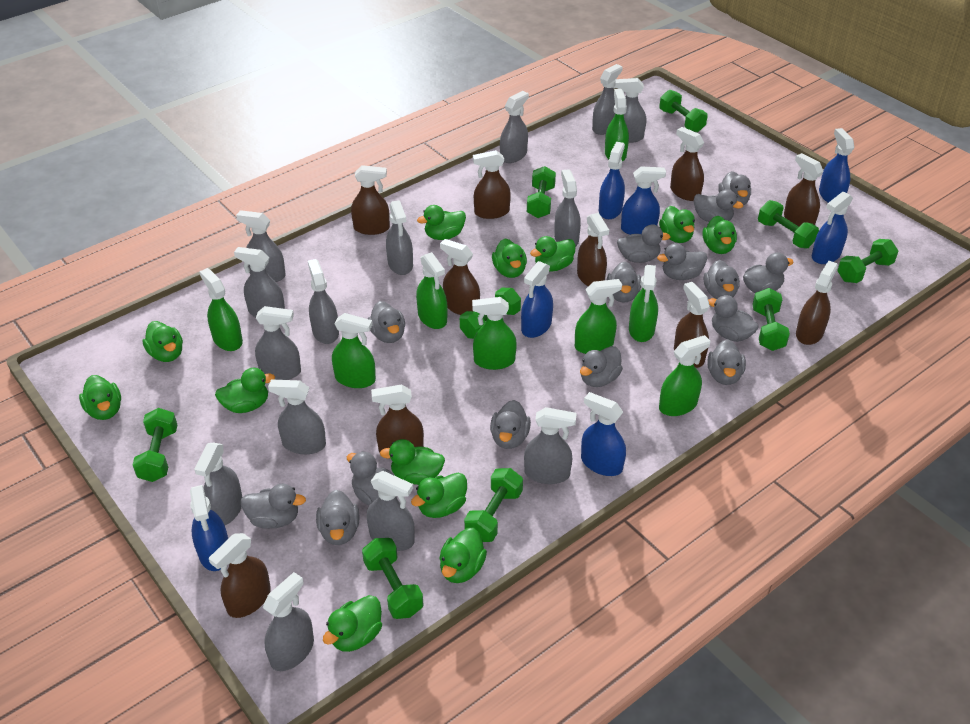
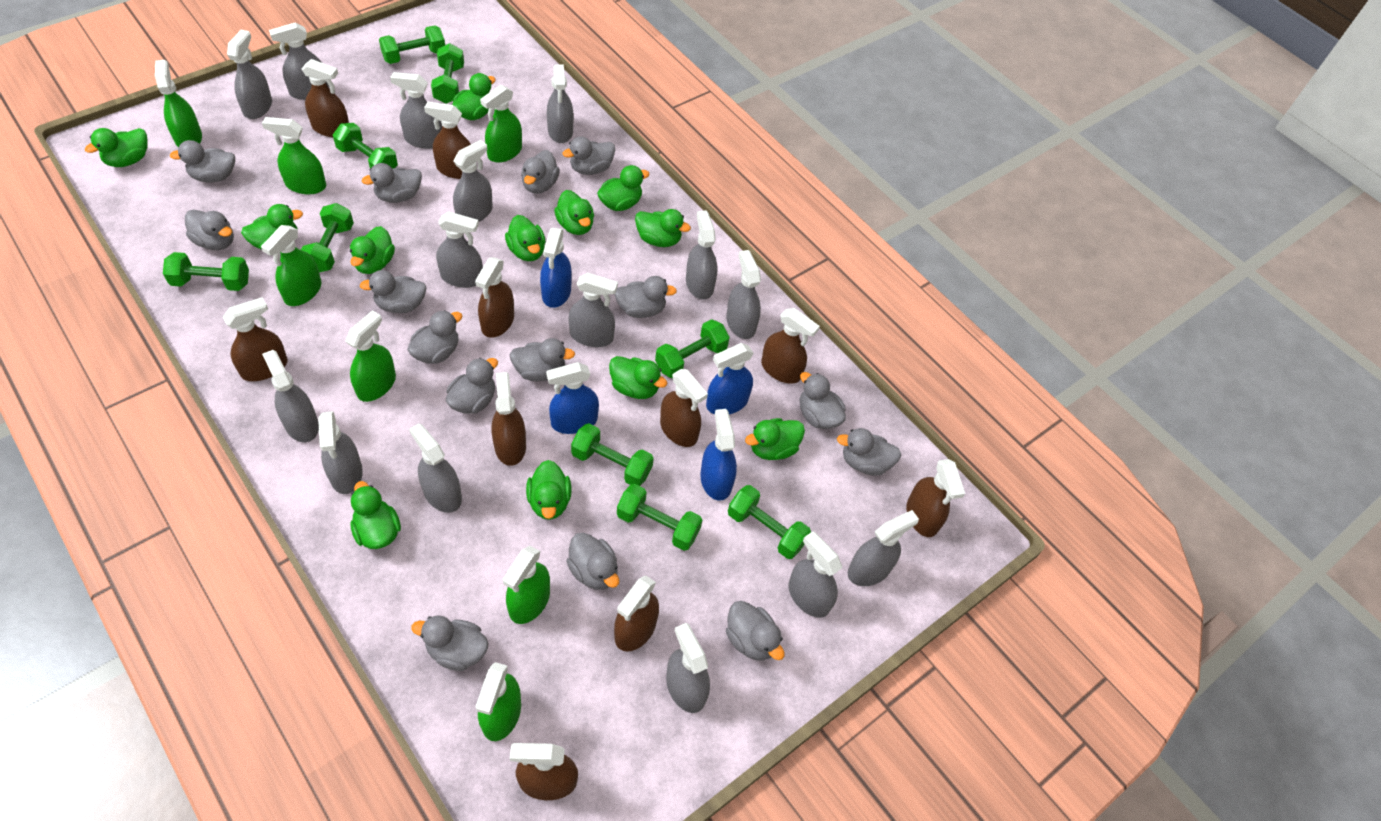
blue spray bottle: 7 -> 4
green spray bottle: 8 -> 7
grey spray bottle: 14 -> 15

